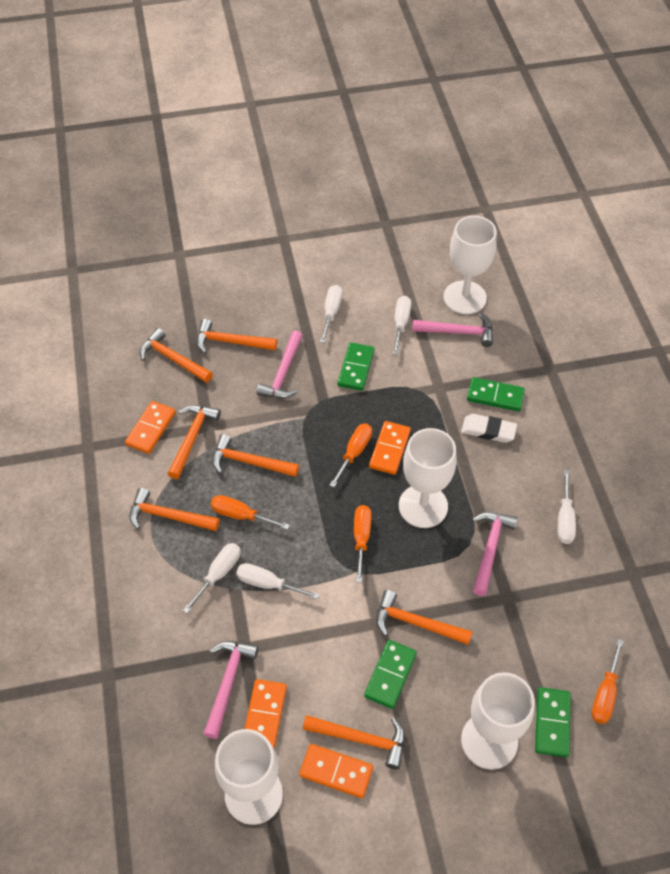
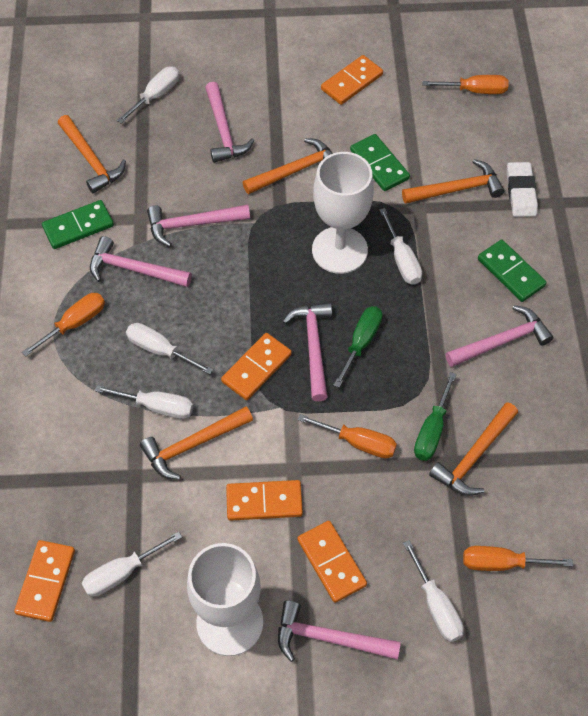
green domino: 4 -> 3
green screwdriver: 0 -> 2
orange domino: 4 -> 5
orange hammer: 7 -> 5
pink hammer: 4 -> 6
white goblet: 4 -> 2
white screwdriver: 5 -> 6

